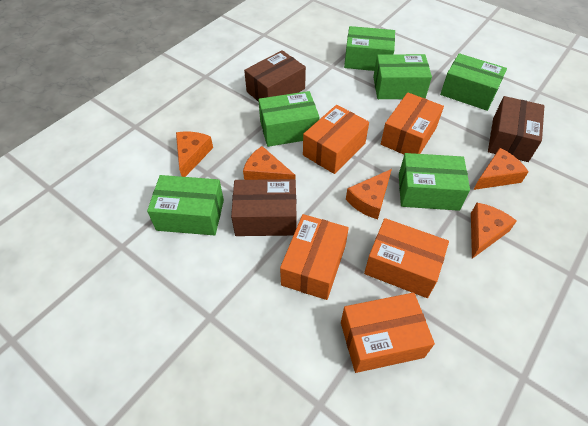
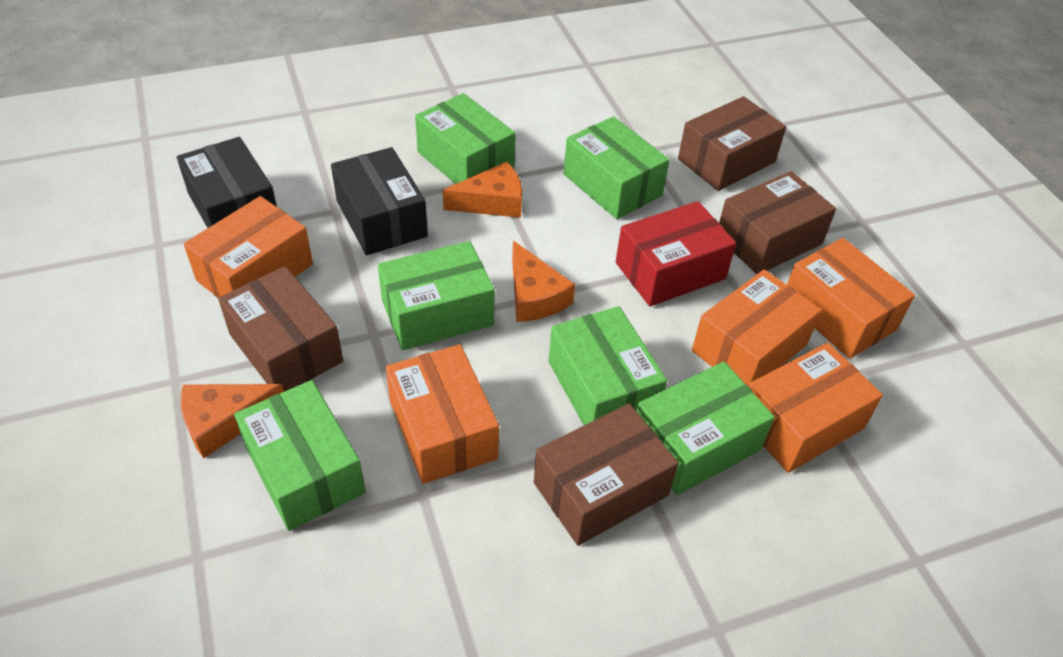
black box: 0 -> 2
brown box: 3 -> 4
orange cheese: 5 -> 3
red box: 0 -> 1

